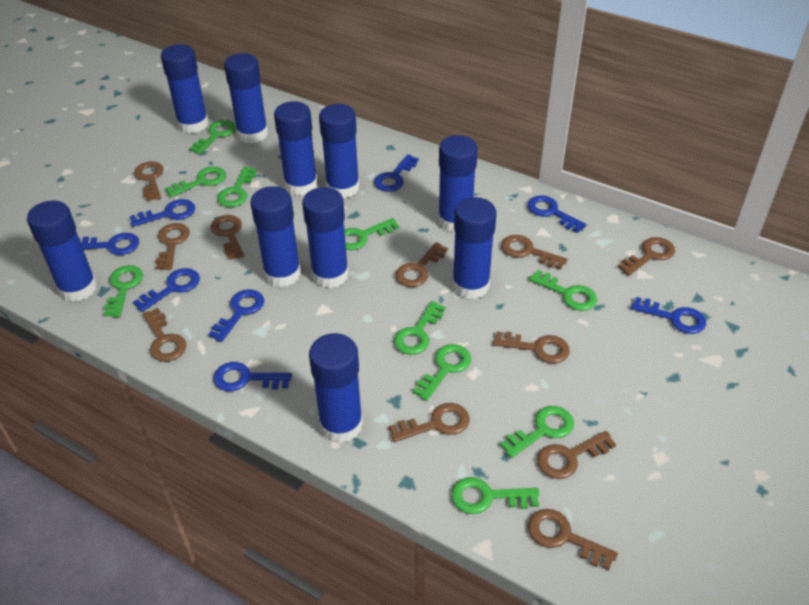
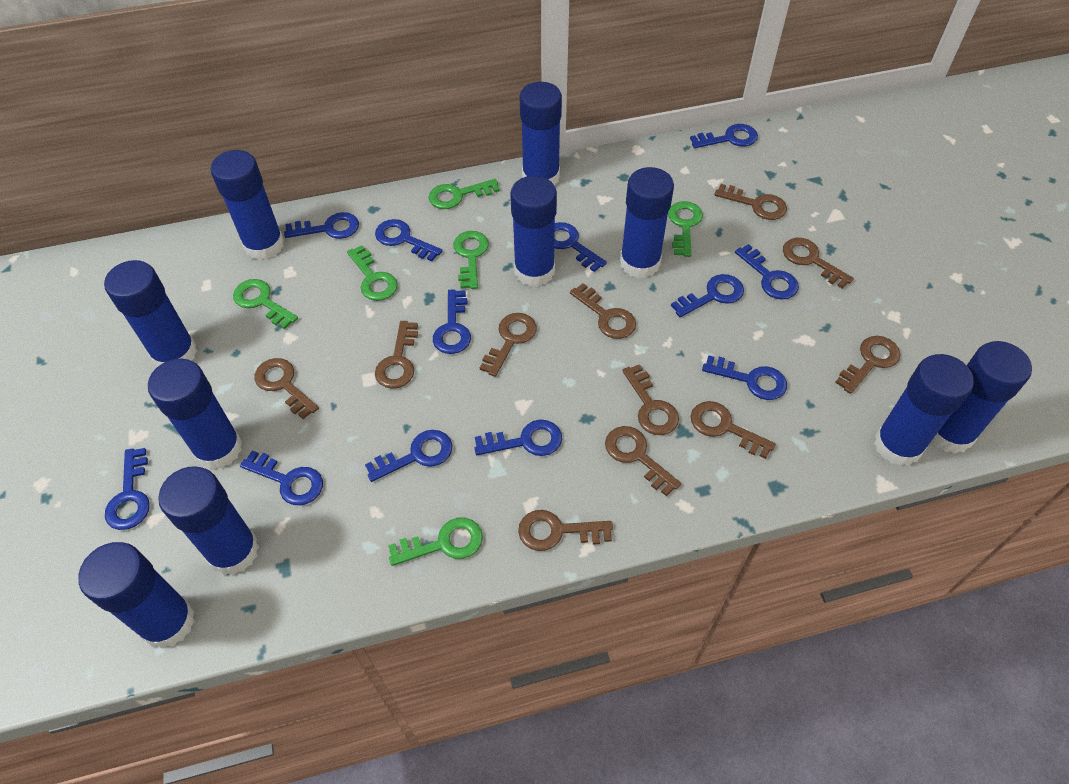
blue key: 8 -> 12
green key: 10 -> 6

